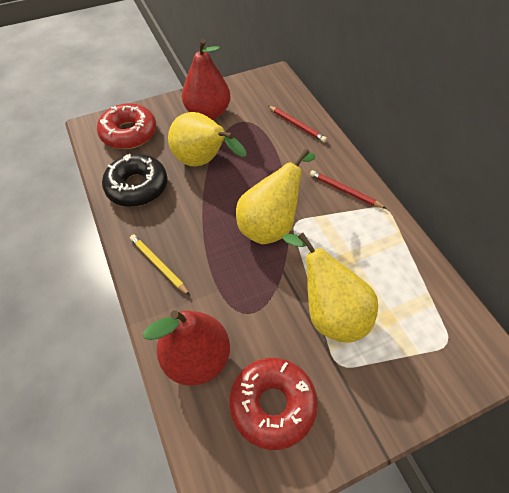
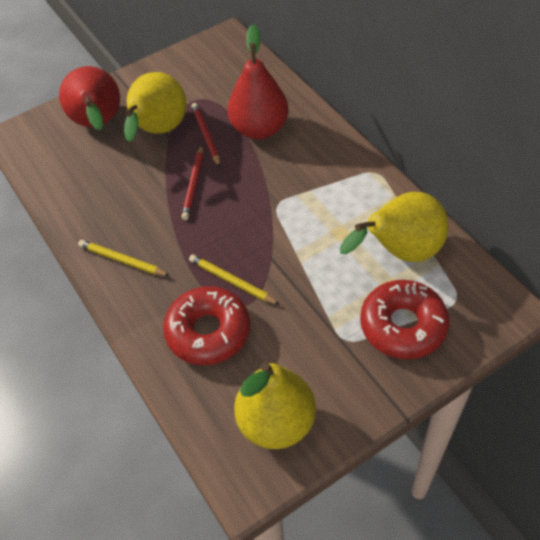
black donut: 1 -> 0
yellow pencil: 1 -> 2

